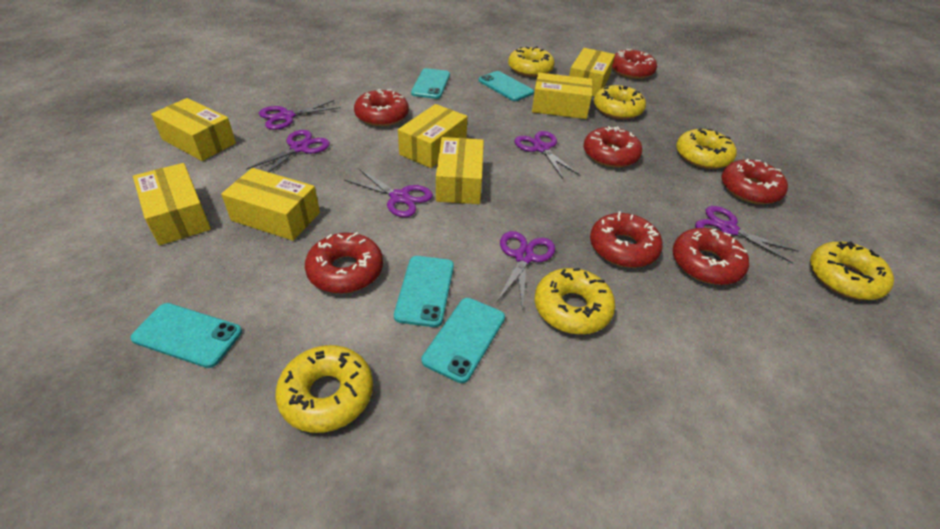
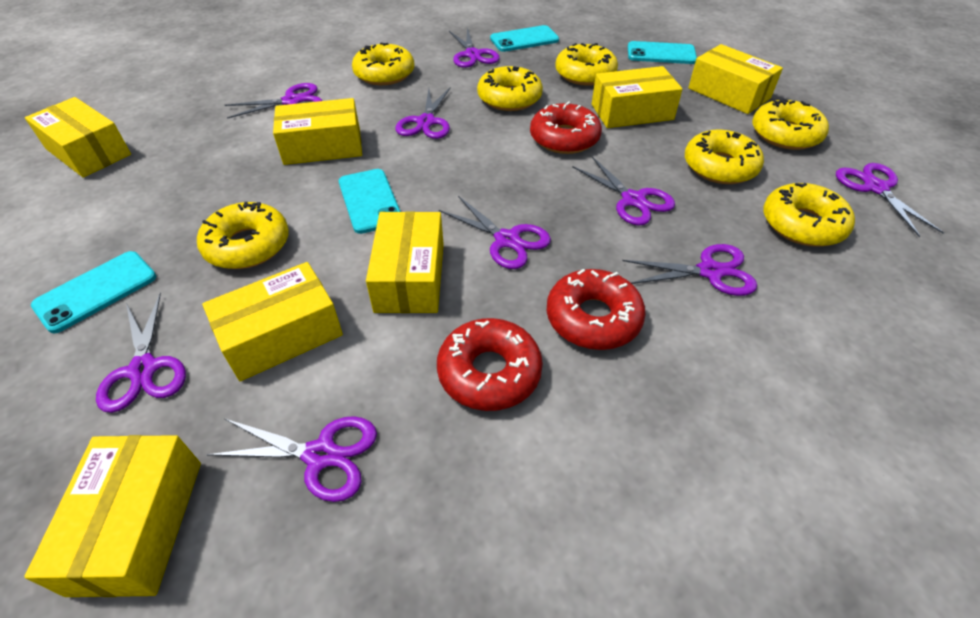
purple scissors: 6 -> 9
red donut: 7 -> 3
turquoise phone: 5 -> 4
yellow donut: 6 -> 7

